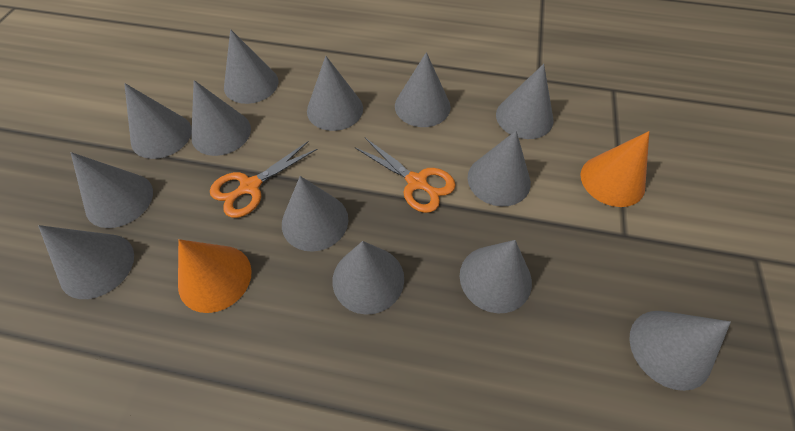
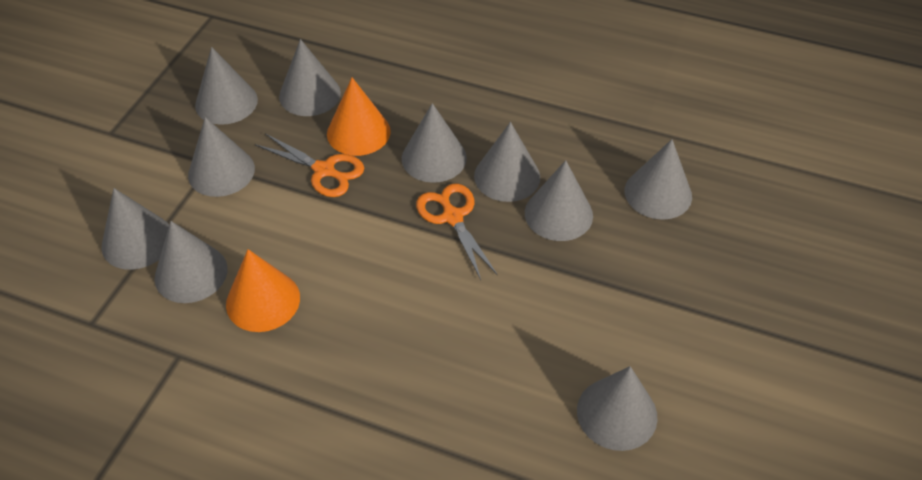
grey cone: 13 -> 10

